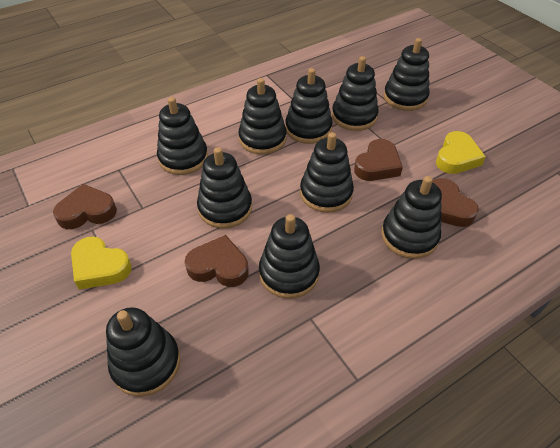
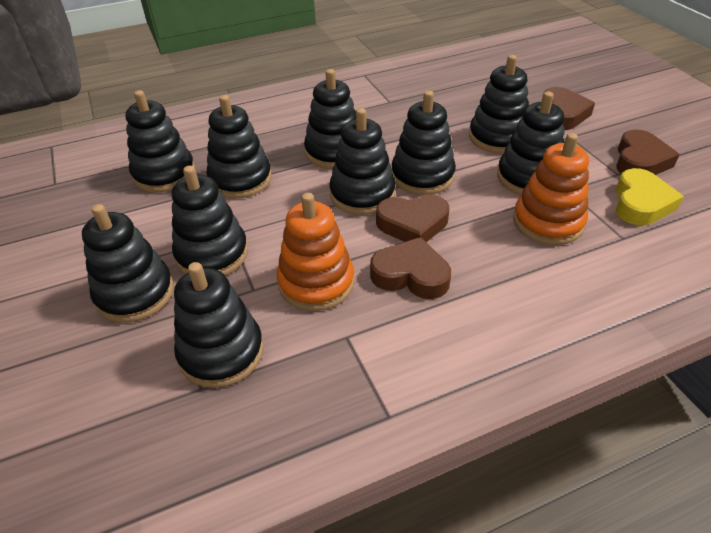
orange stacking toy: 0 -> 2
yellow heart: 2 -> 1

